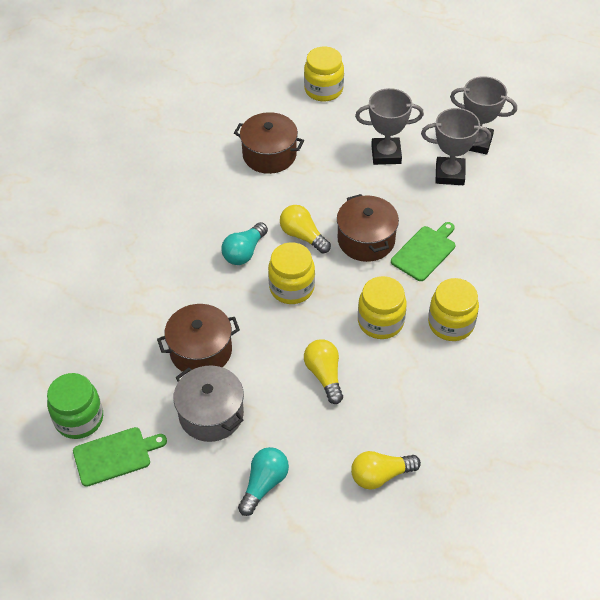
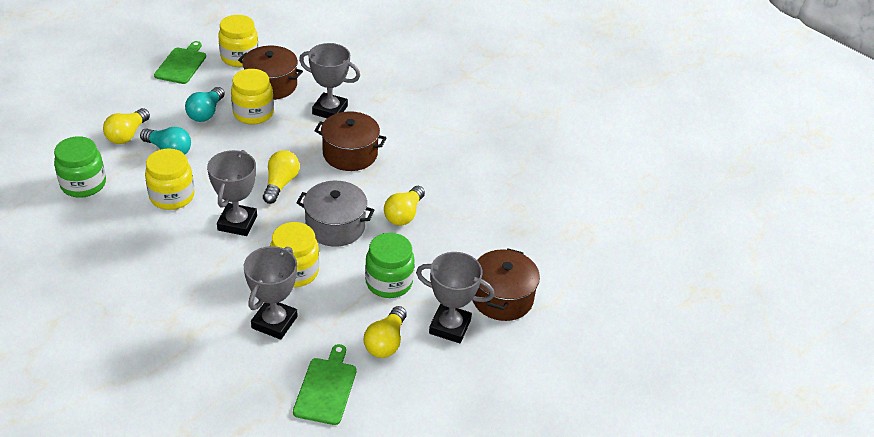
green jar: 1 -> 2
grey trophy: 3 -> 4
yellow light bulb: 3 -> 4

